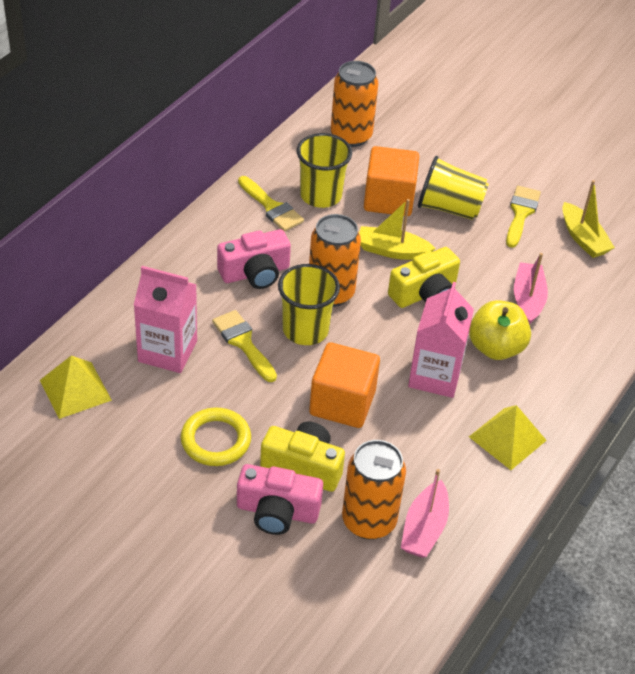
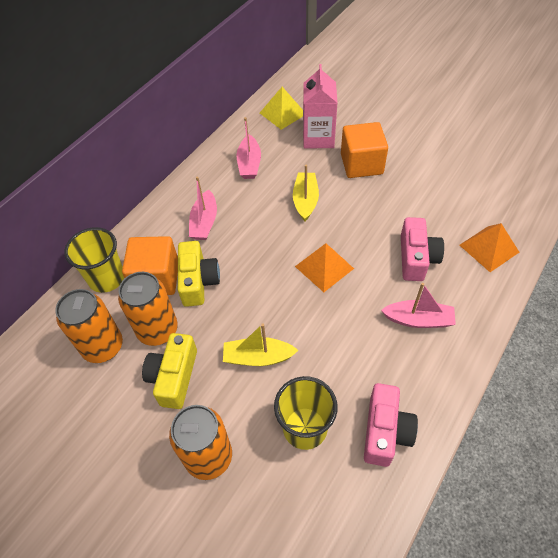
orange pyramid: 0 -> 2
pink boat: 2 -> 3
pink carton: 2 -> 1
yellow apple: 1 -> 0
yellow brush: 3 -> 0
yellow cup: 3 -> 2
yellow pyramid: 2 -> 1
yellow ring: 1 -> 0

